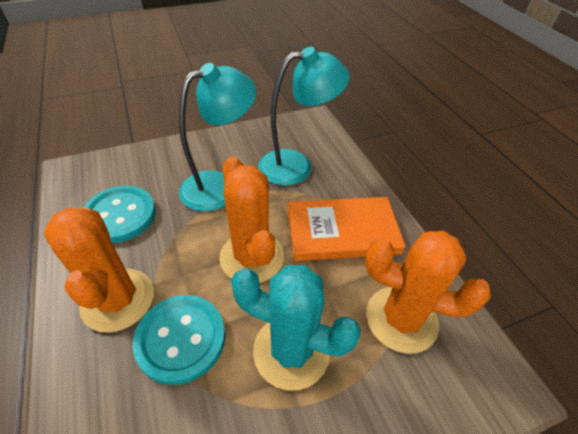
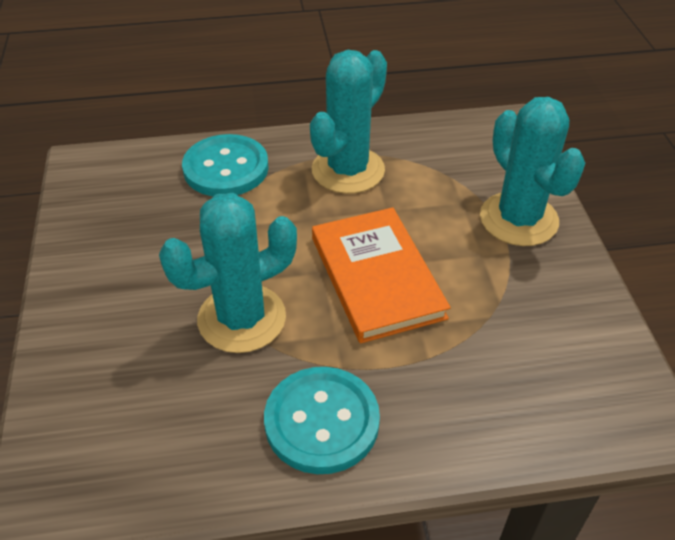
orange cactus: 3 -> 0
turquoise cactus: 1 -> 3
turquoise lamp: 2 -> 0

